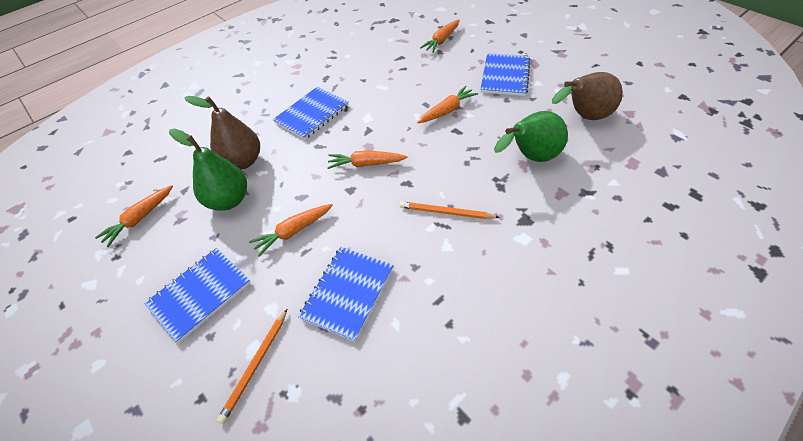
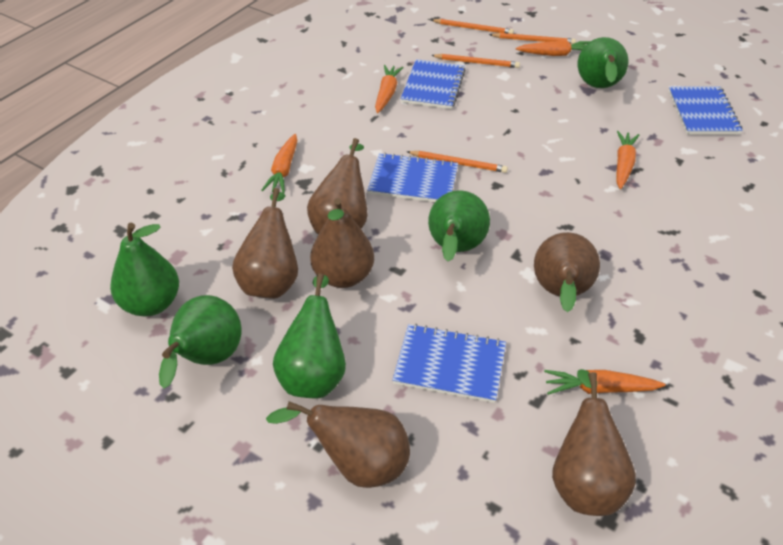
brown pear: 2 -> 6
green pear: 2 -> 5
orange pencil: 2 -> 4

